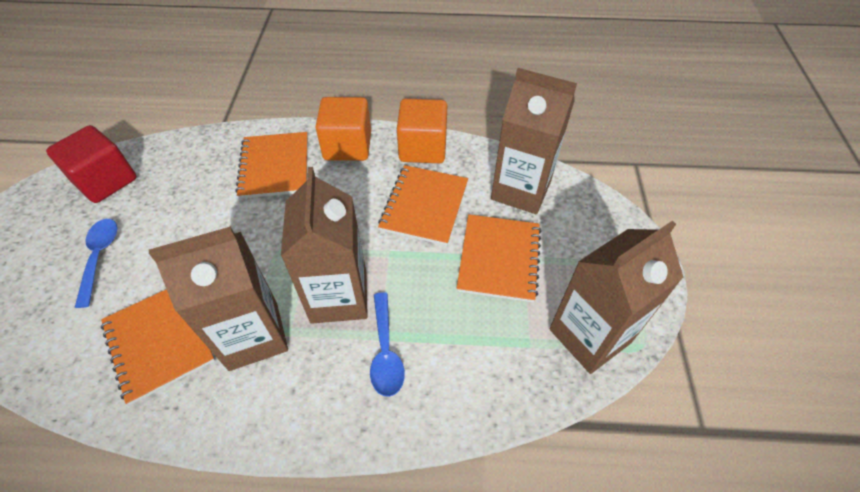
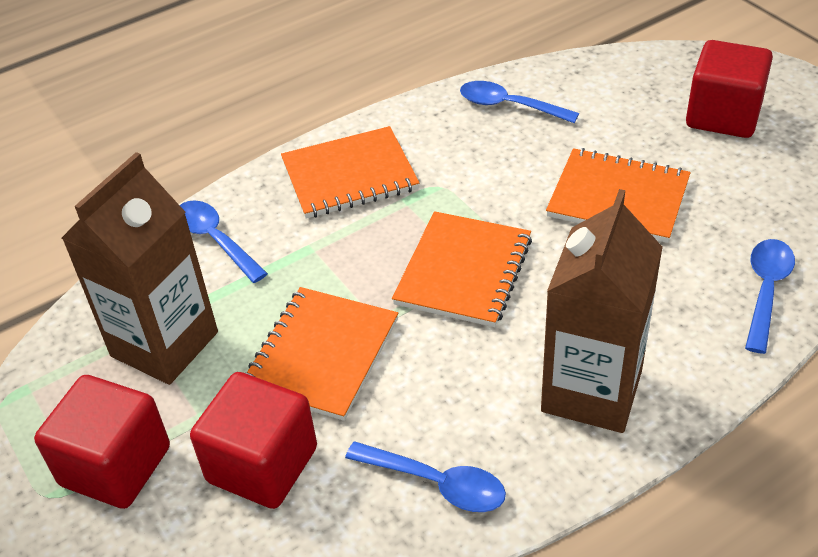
blue spoon: 2 -> 4
brown carton: 4 -> 2
orange cube: 2 -> 0
red cube: 1 -> 3

